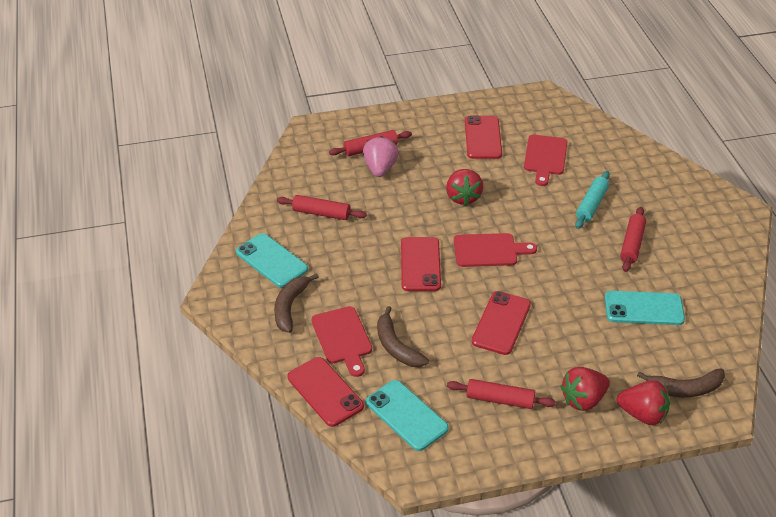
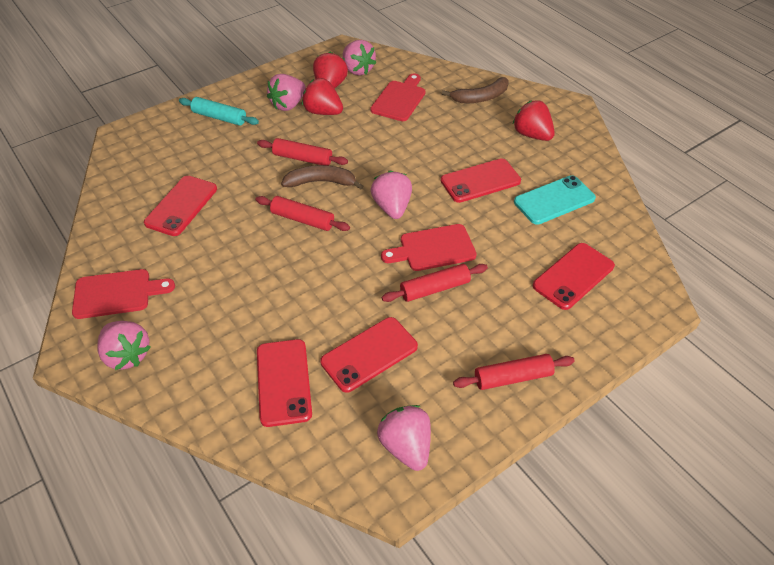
brown banana: 3 -> 2
pink strawberry: 1 -> 5
red phone: 4 -> 5
turquoise phone: 3 -> 1

